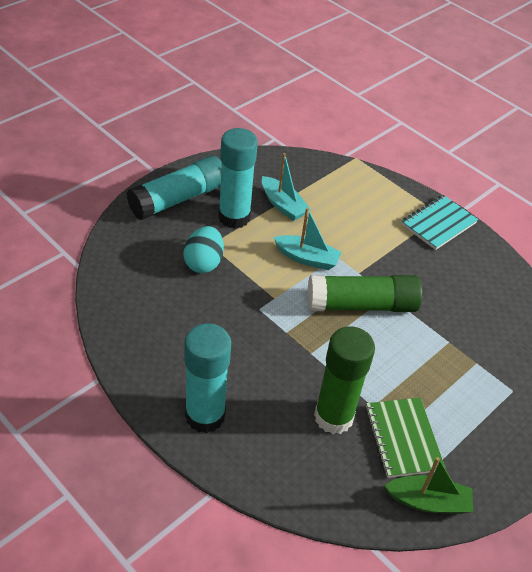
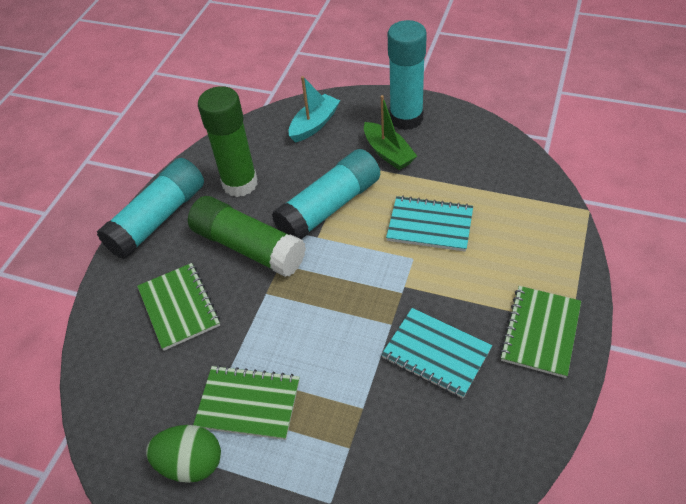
green egg: 0 -> 1
green notebook: 1 -> 3
turquoise boat: 2 -> 1
turquoise egg: 1 -> 0
turquoise notebook: 1 -> 2

